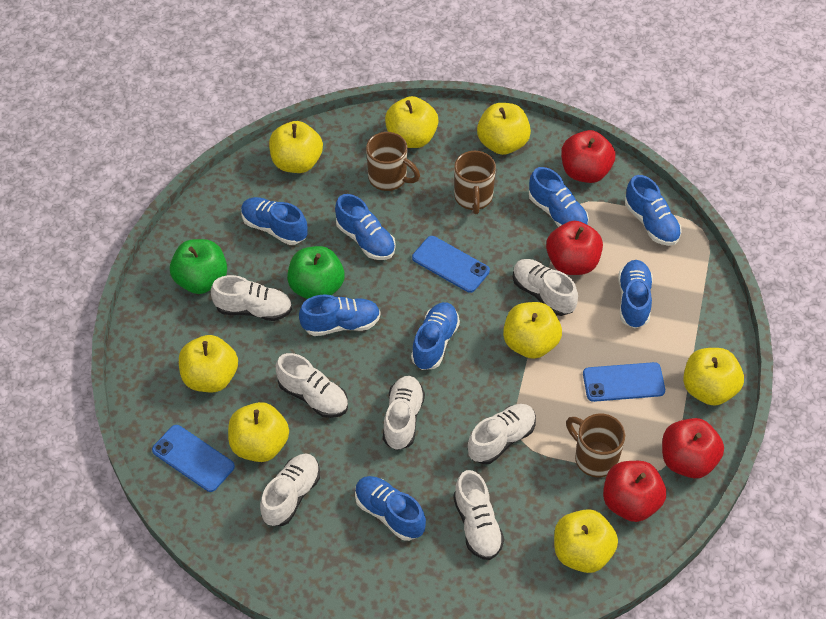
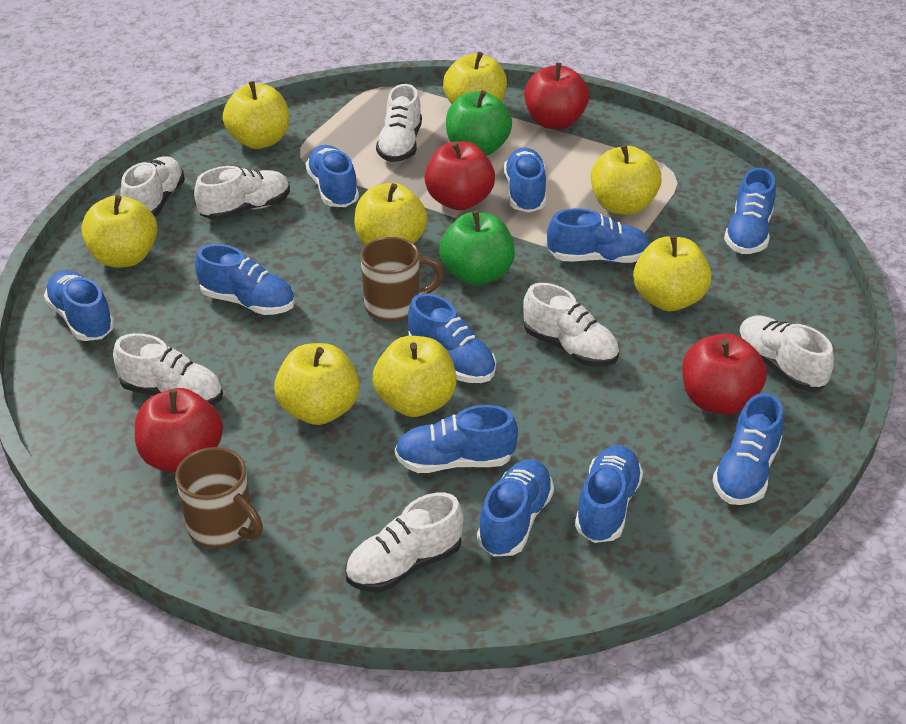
blue phone: 3 -> 0
blue shoe: 8 -> 11
brown mug: 3 -> 2

